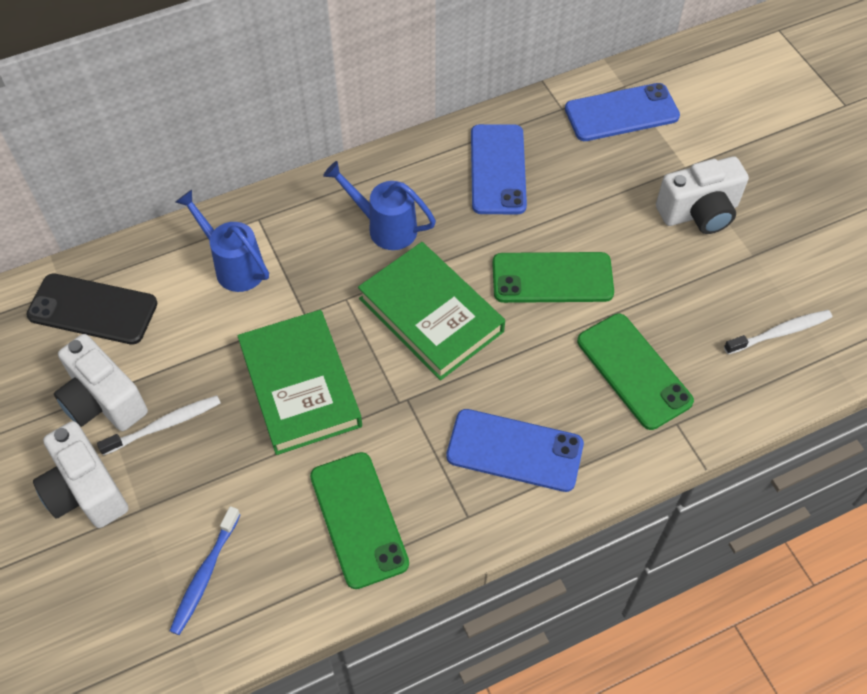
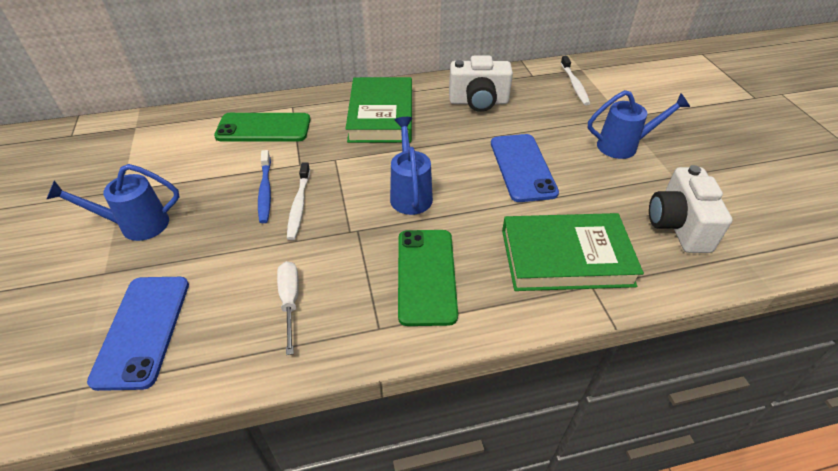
black phone: 1 -> 0
blue phone: 3 -> 2
blue watering can: 2 -> 3
green phone: 3 -> 2
white camera: 3 -> 2
white screwdriver: 0 -> 1

